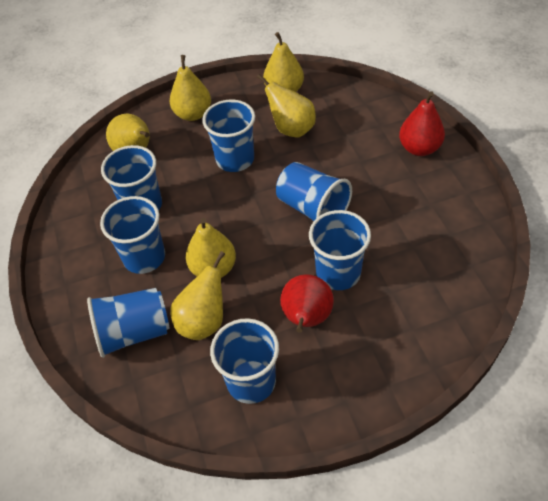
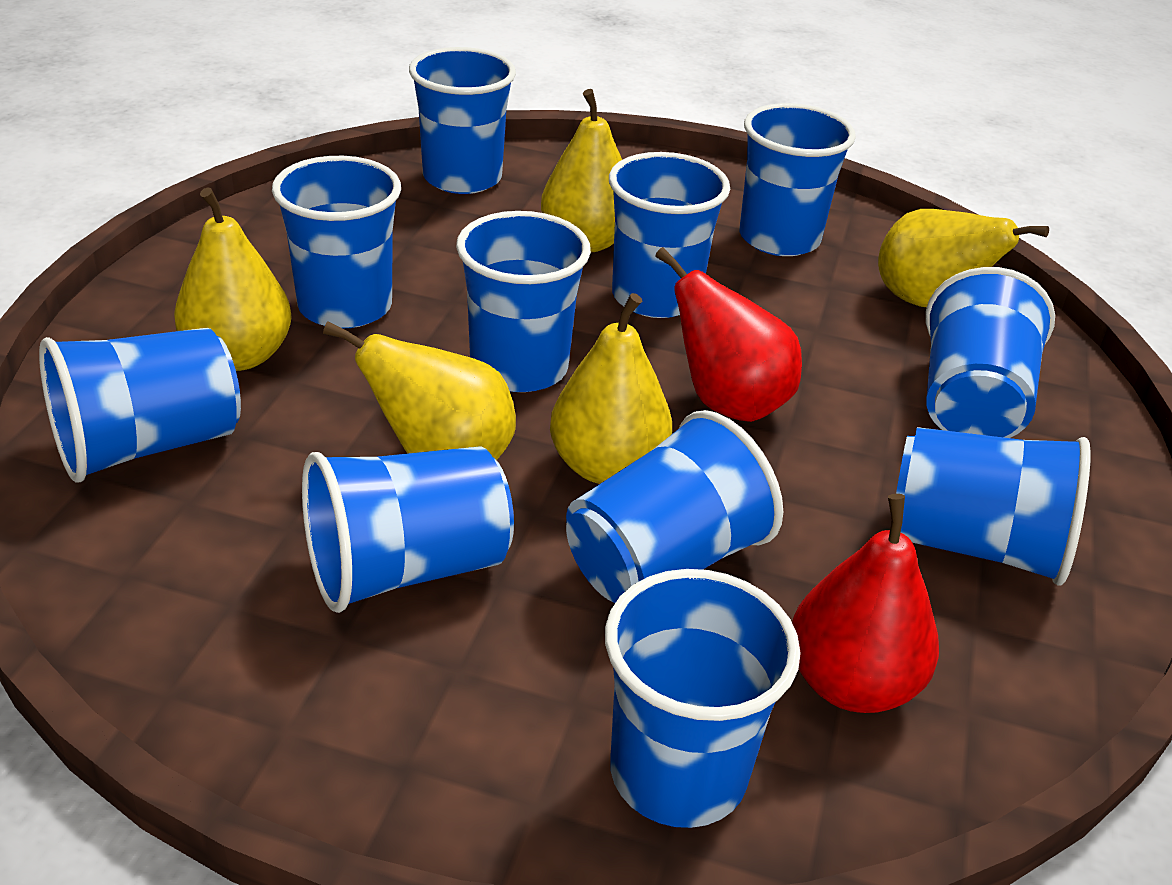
blue cup: 7 -> 11
yellow pear: 6 -> 5

